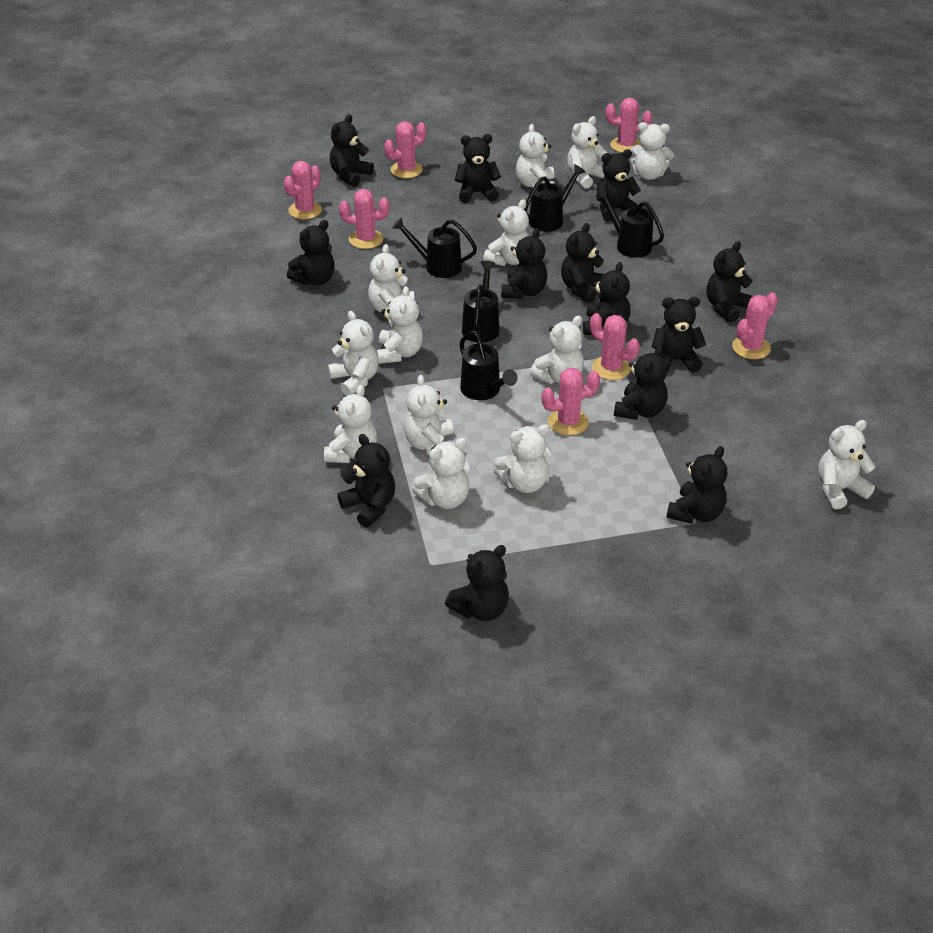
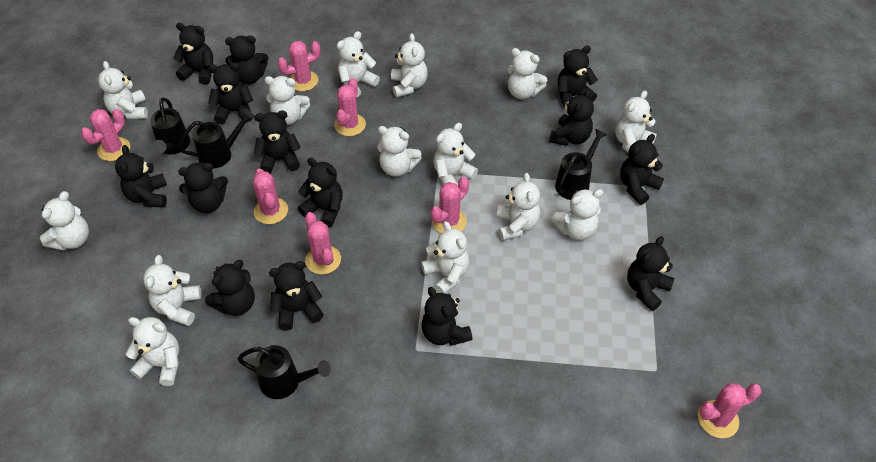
black teddy bear: 13 -> 14
black watering can: 5 -> 4
white teddy bear: 13 -> 14

